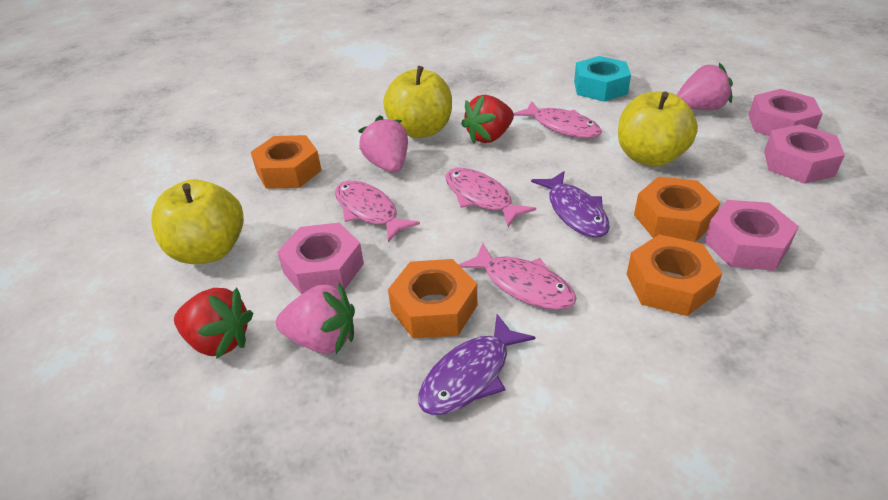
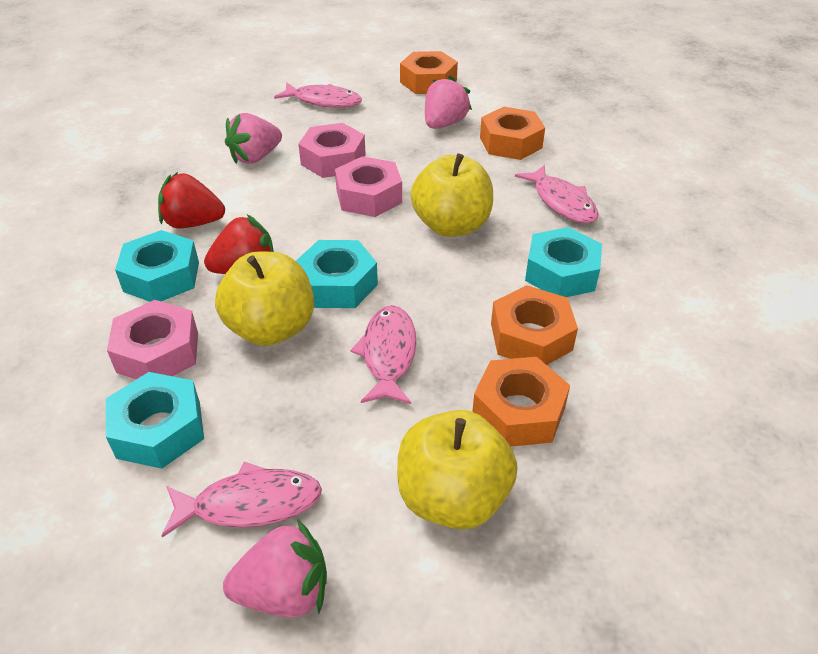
pink nut: 4 -> 3
purple fish: 2 -> 0
turquoise nut: 1 -> 4

